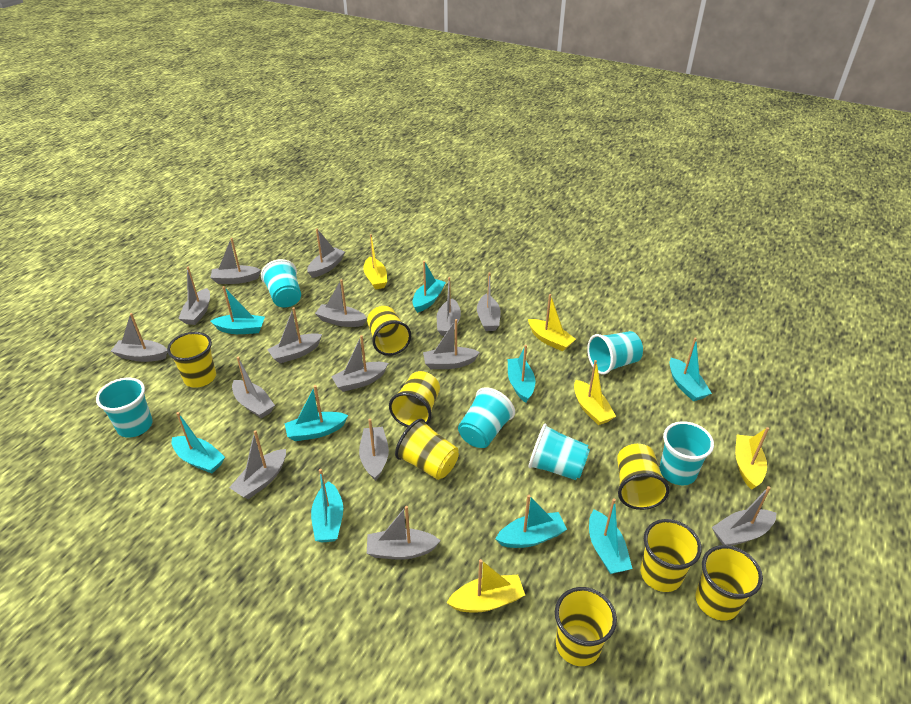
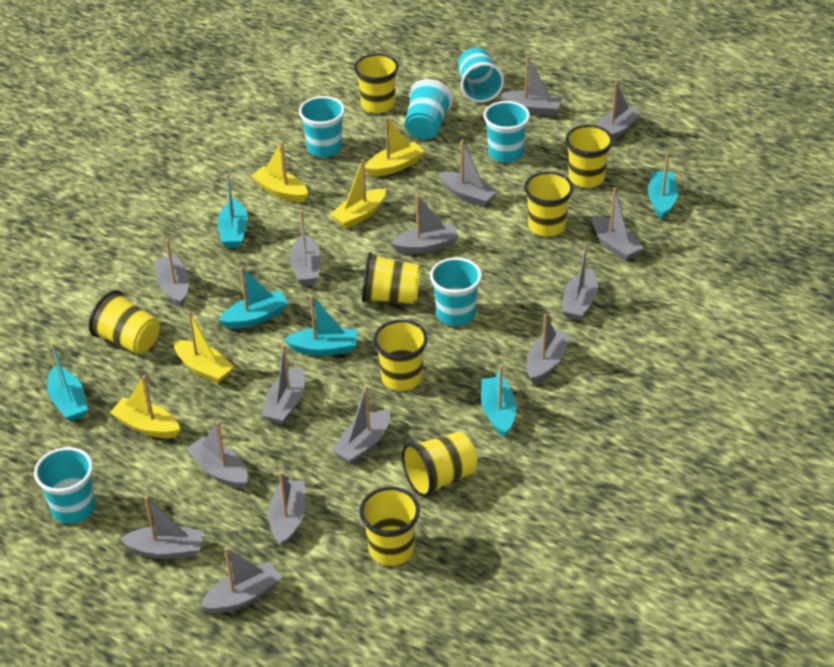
turquoise boat: 9 -> 6

